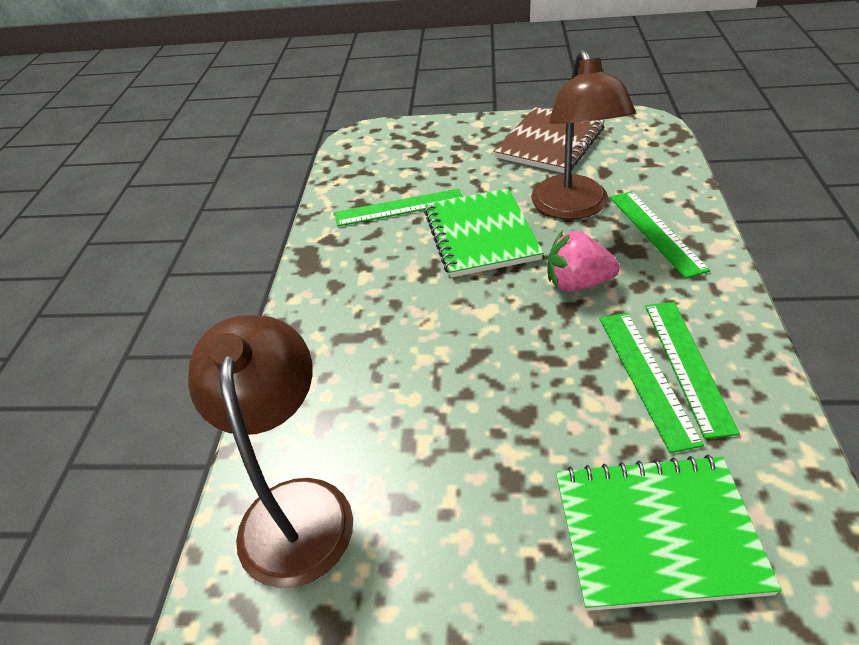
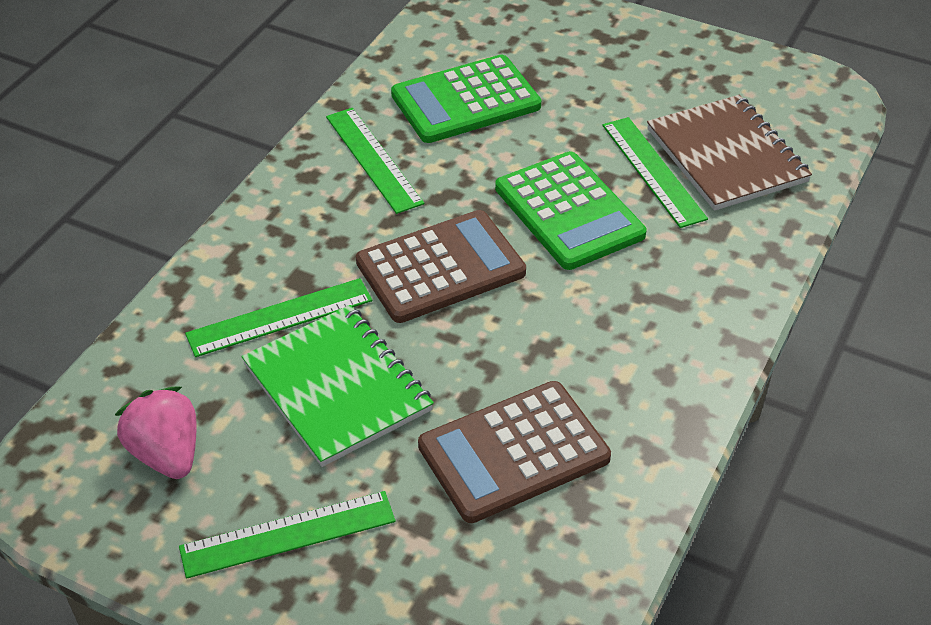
brown calculator: 0 -> 2
brown lamp: 2 -> 0
green calculator: 0 -> 2
green notebook: 2 -> 1

